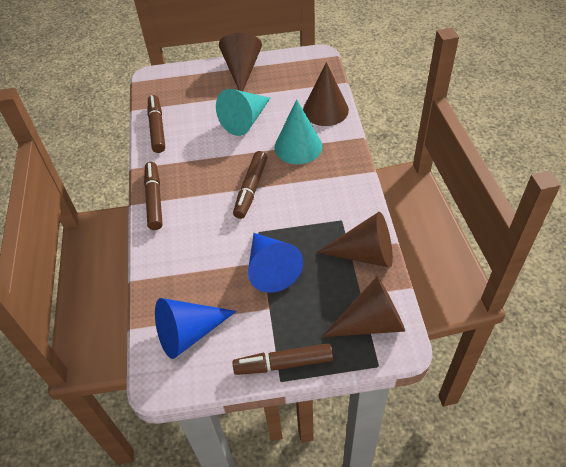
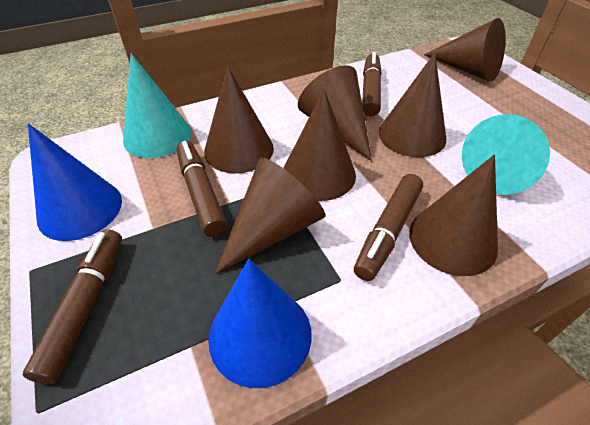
brown cone: 4 -> 7

